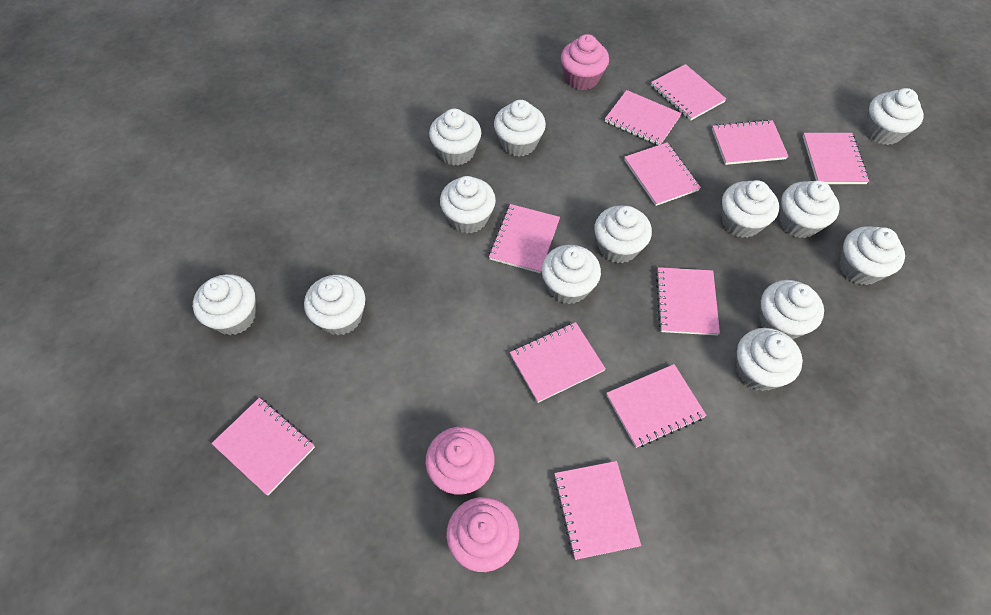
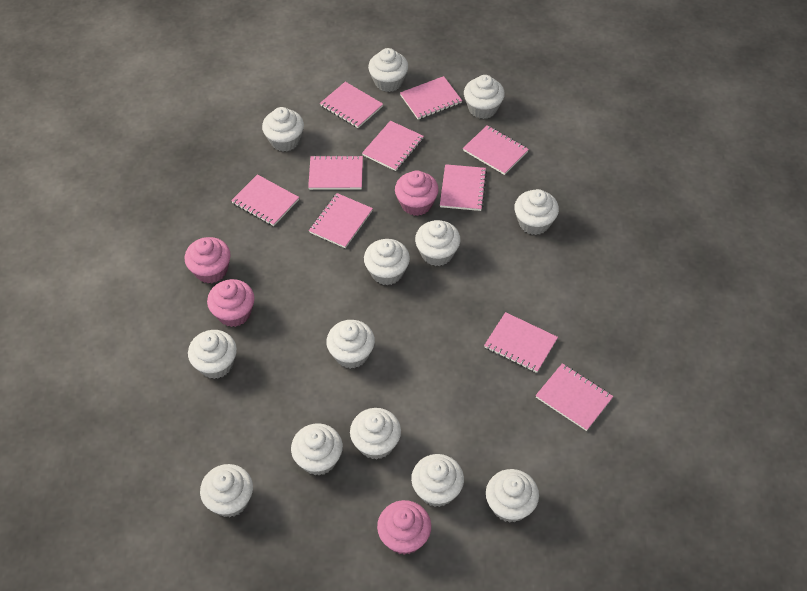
pink cupcake: 3 -> 4
pink notebook: 11 -> 10

